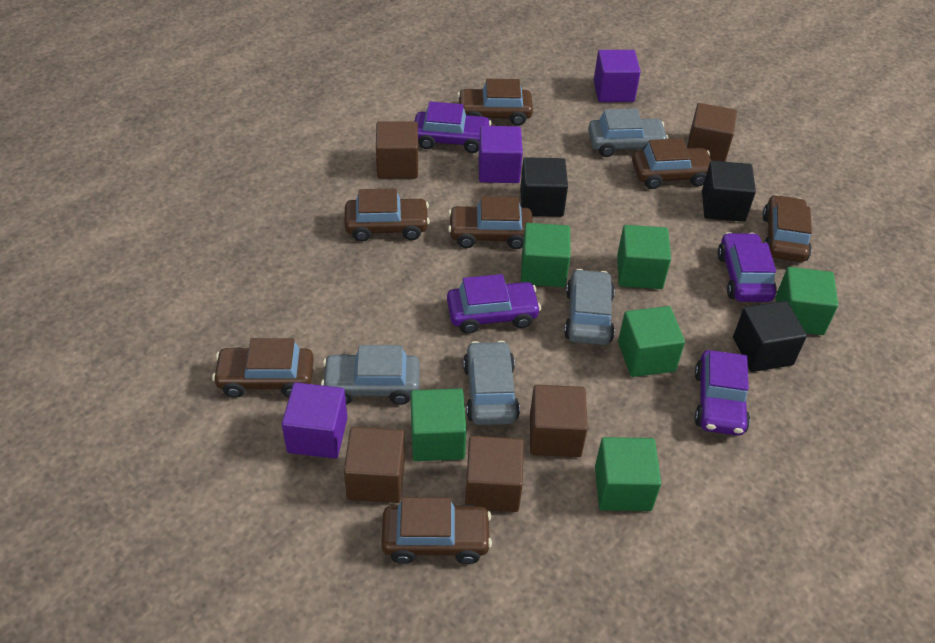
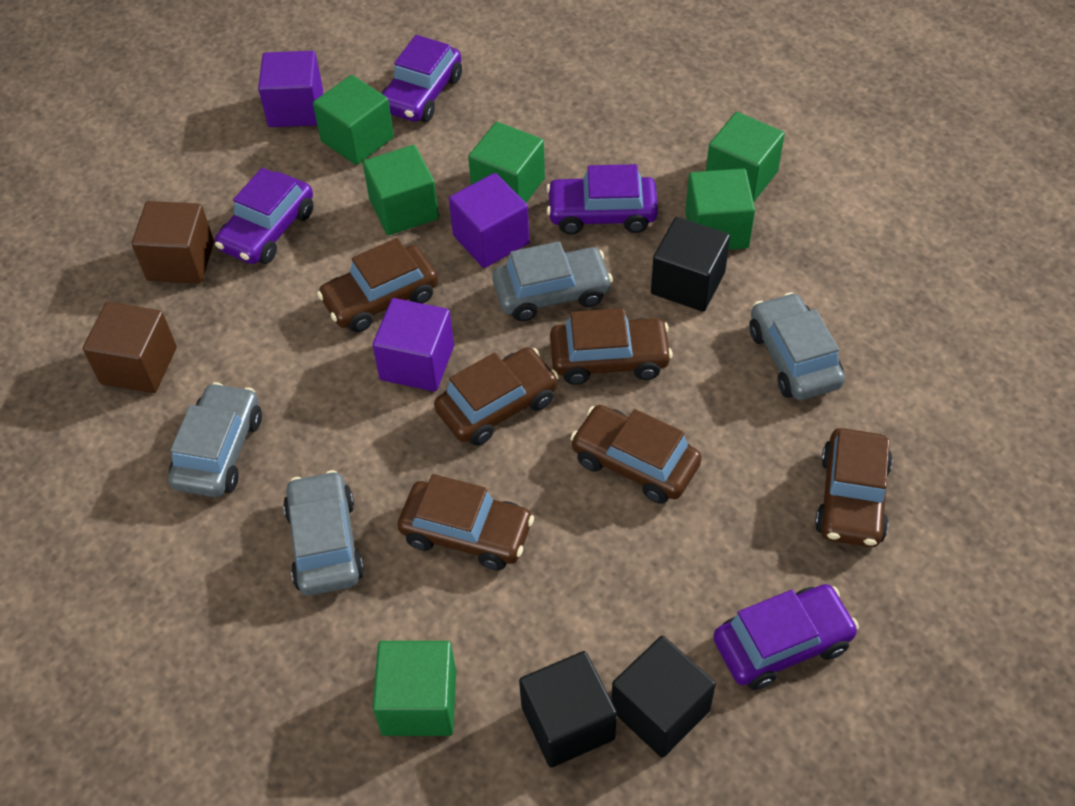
brown car: 7 -> 6
brown cube: 5 -> 2

